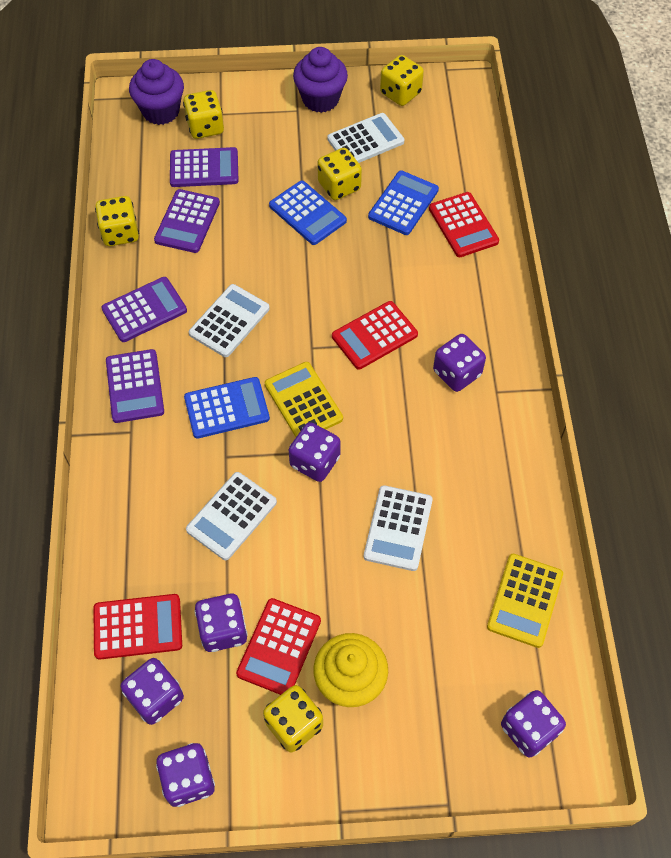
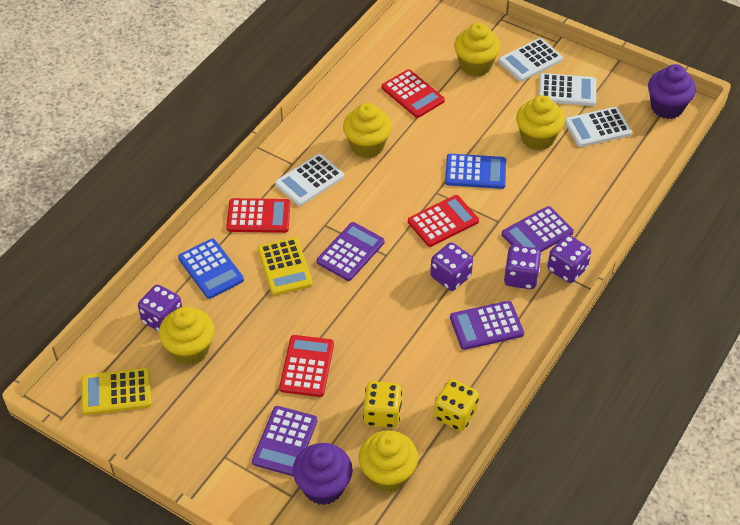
blue calculator: 3 -> 2
purple dice: 6 -> 4
yellow cupcake: 1 -> 5
yellow dice: 5 -> 2

